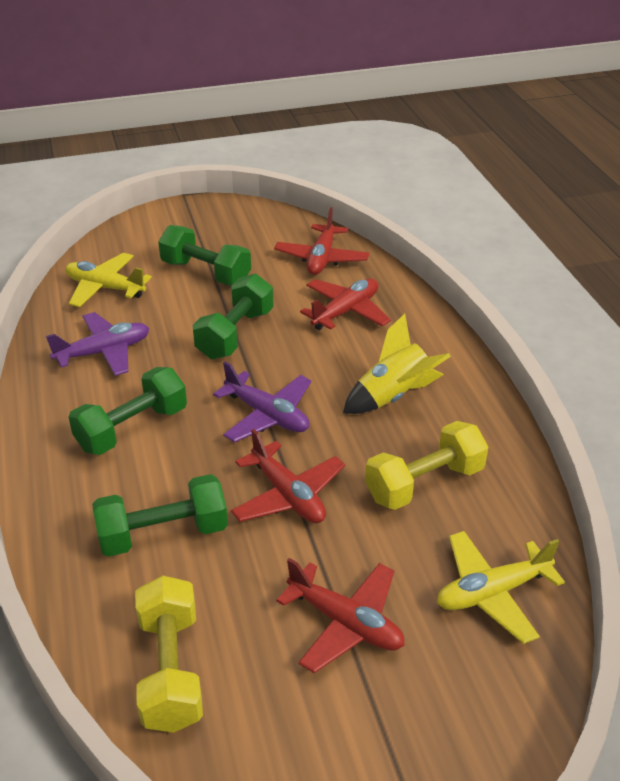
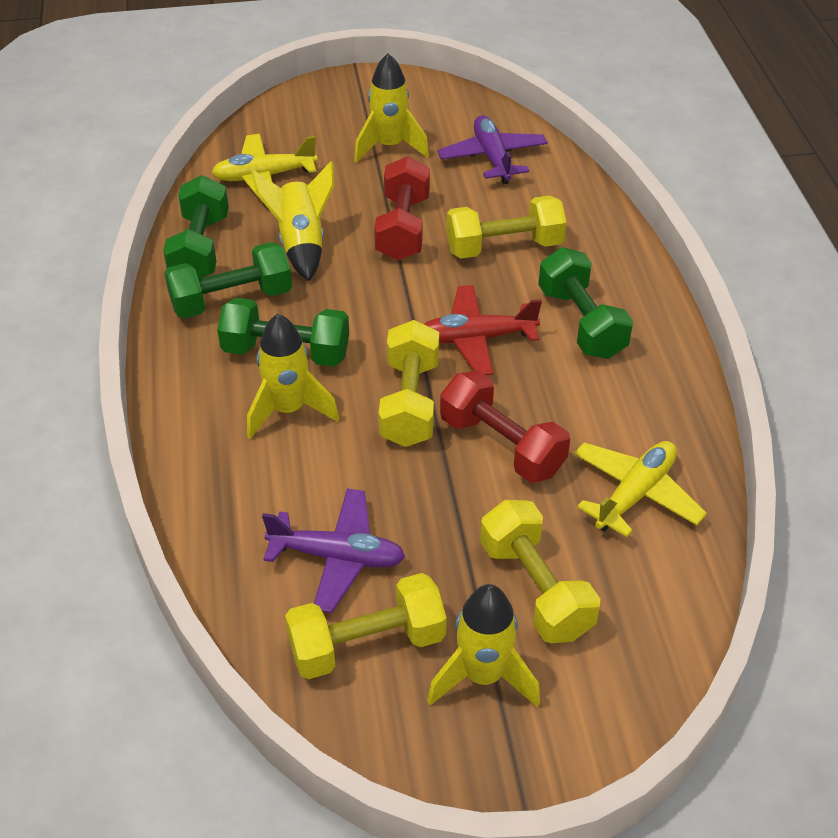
red dumbbell: 0 -> 2
red plane: 4 -> 1
yellow dumbbell: 2 -> 4
yellow rocket: 1 -> 4

